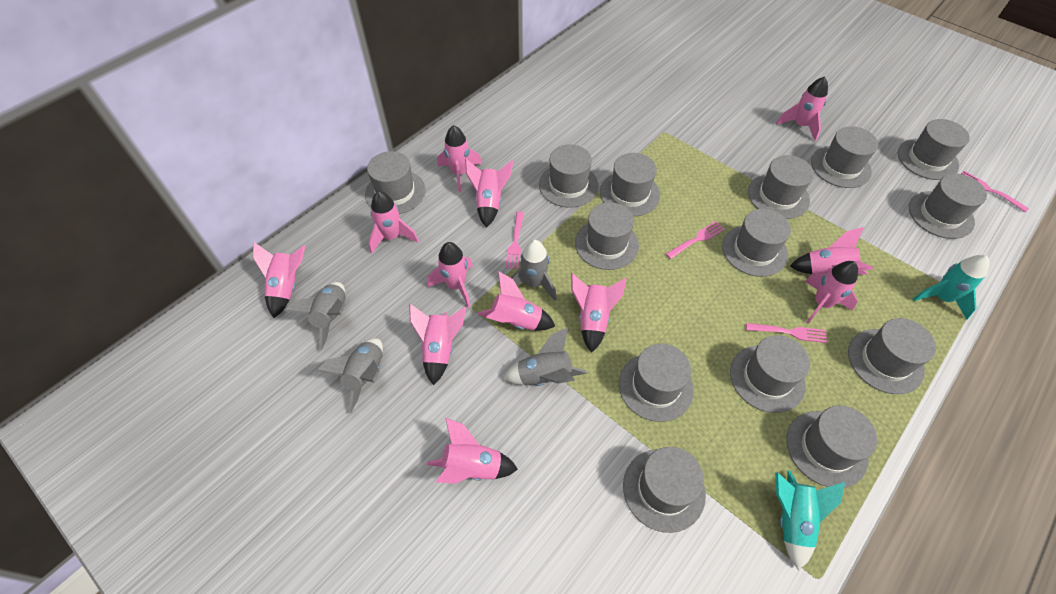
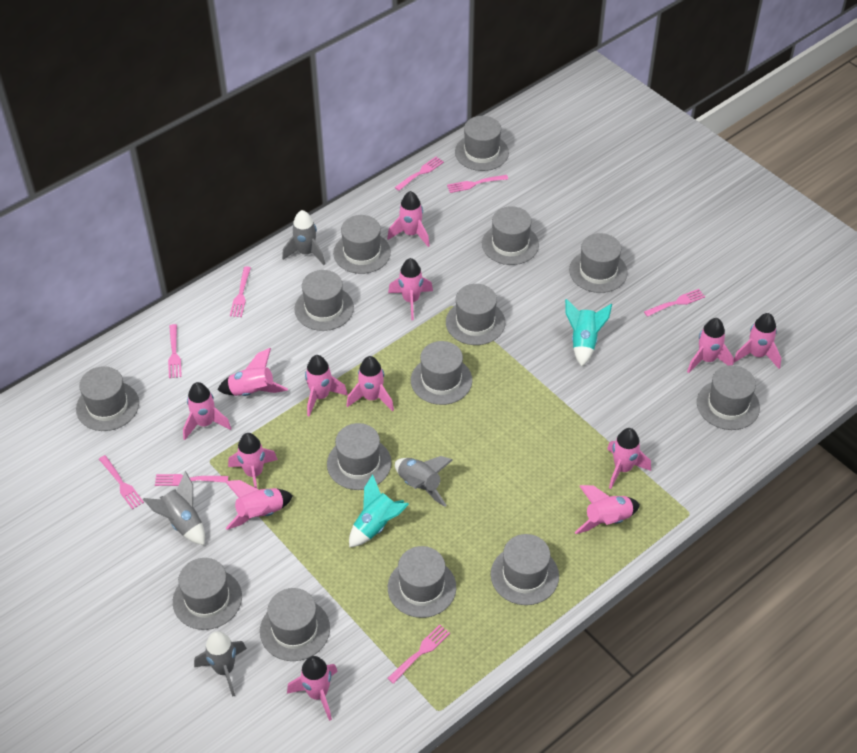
pink fork: 4 -> 8
pink rocket: 12 -> 13

